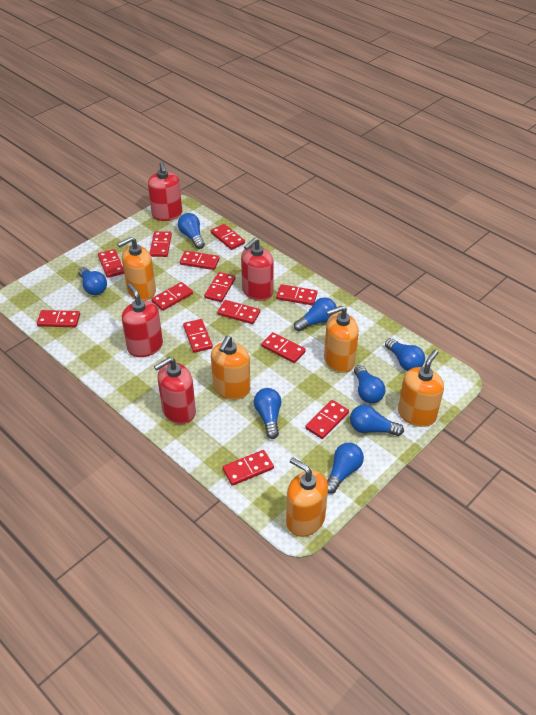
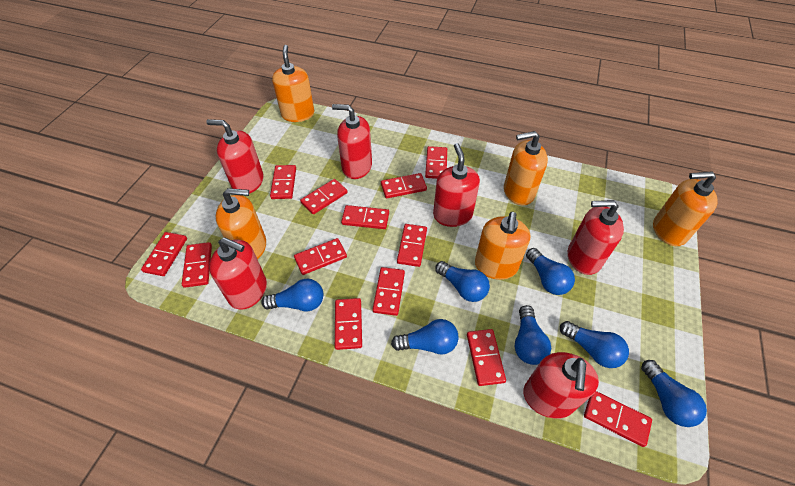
blue light bulb: 8 -> 7
red soap dispenser: 4 -> 6

